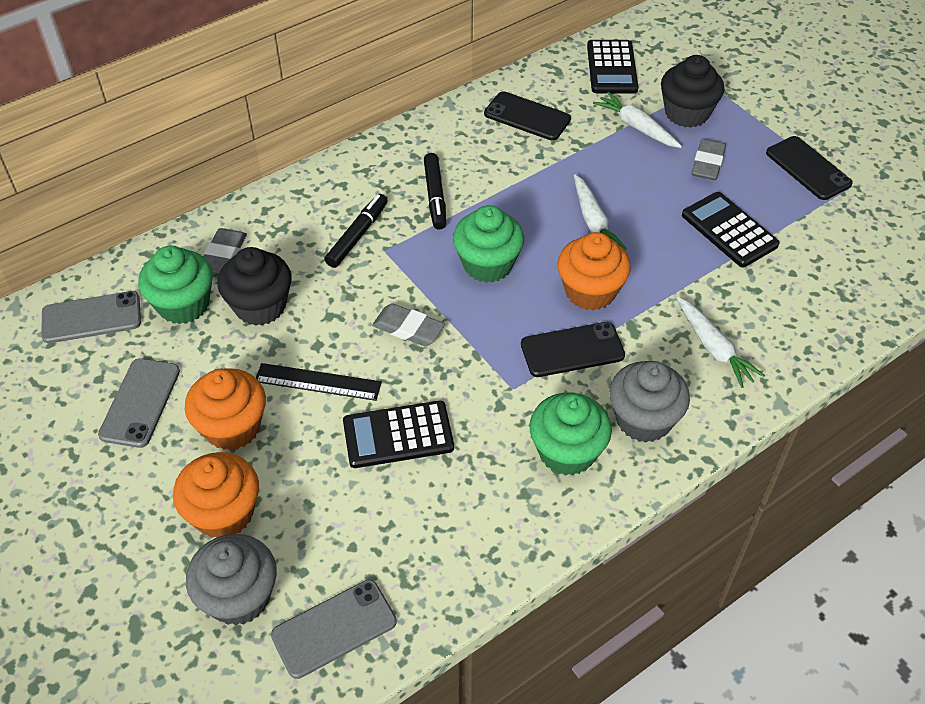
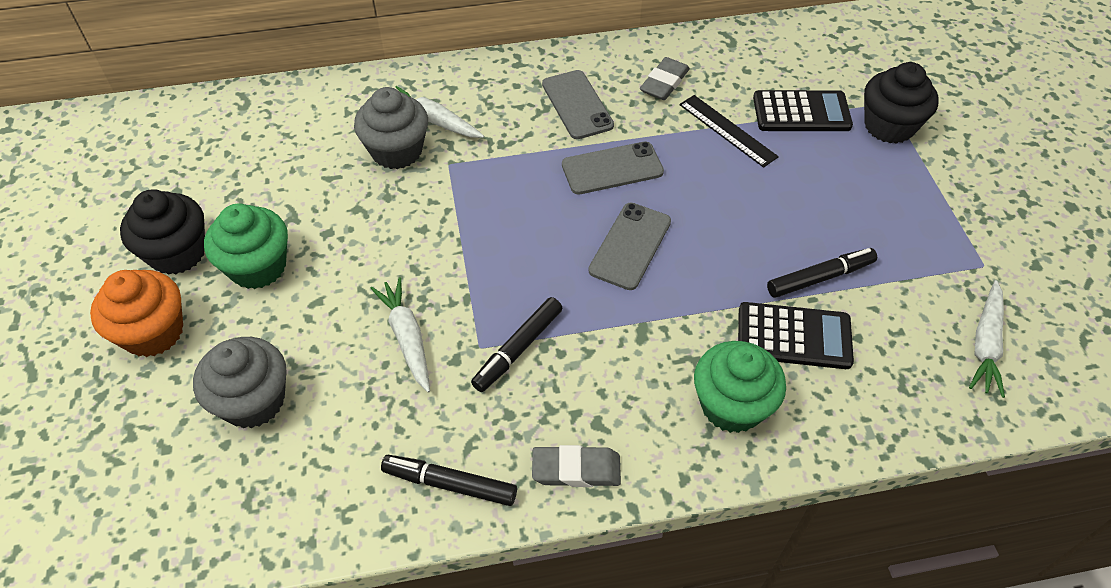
black calculator: 3 -> 2
black marker: 2 -> 3
black phone: 3 -> 0
green cupcake: 3 -> 2
grey eraser: 3 -> 2
orange cupcake: 3 -> 1

